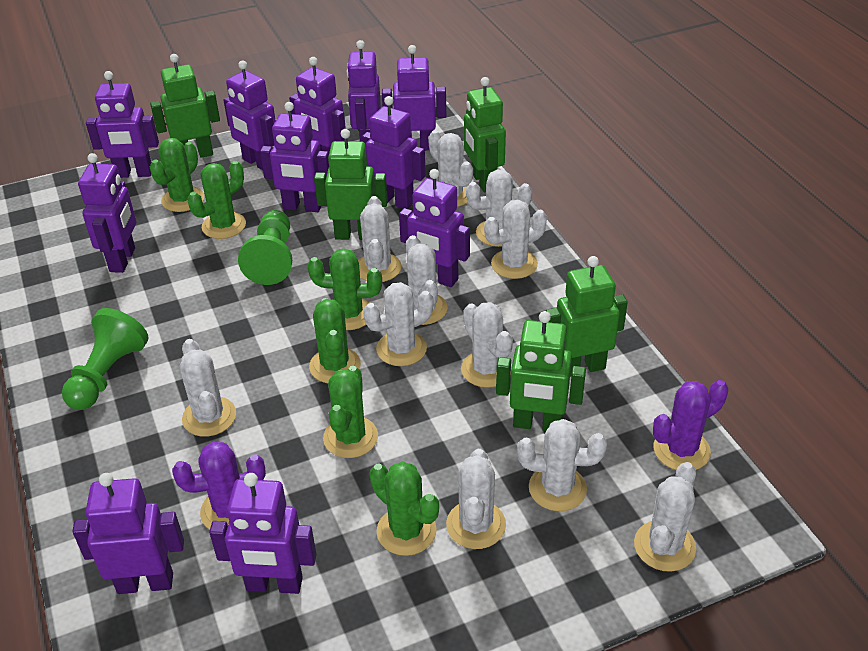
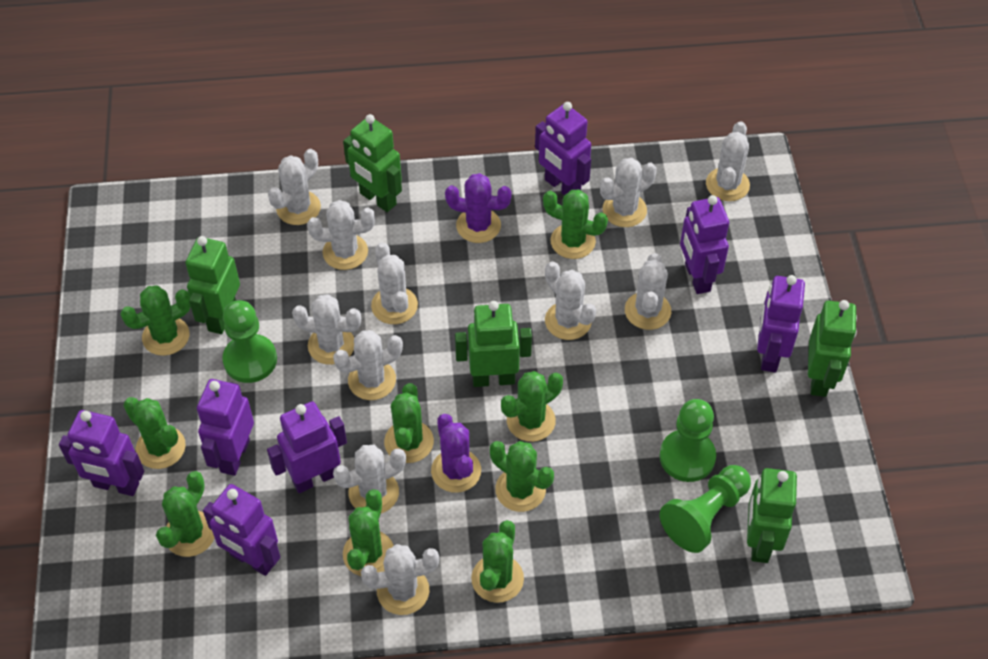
green cactus: 6 -> 9
green pawn: 2 -> 3
purple robot: 11 -> 7

